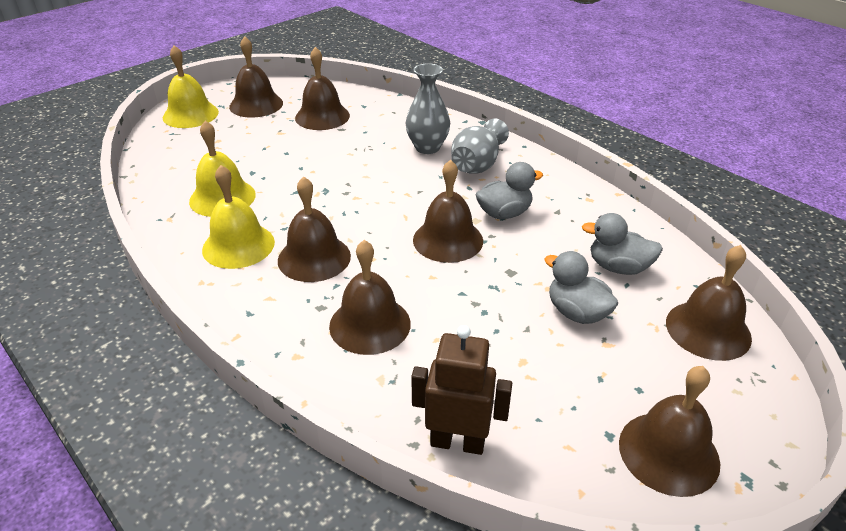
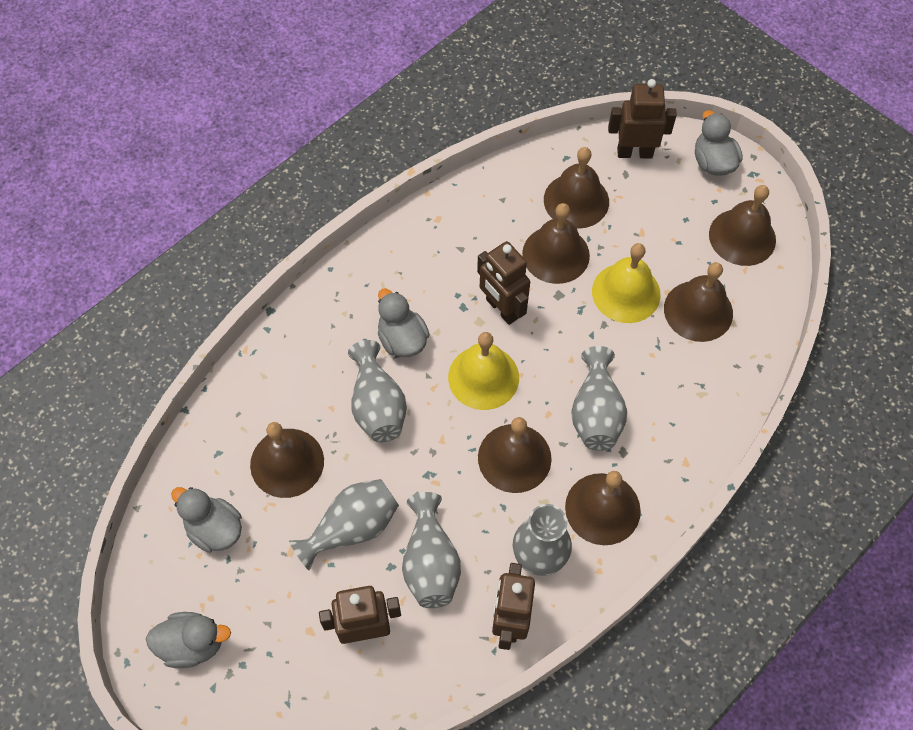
brown robot: 1 -> 4
grey duck: 3 -> 4
grey vase: 2 -> 5
yellow bell: 3 -> 2

